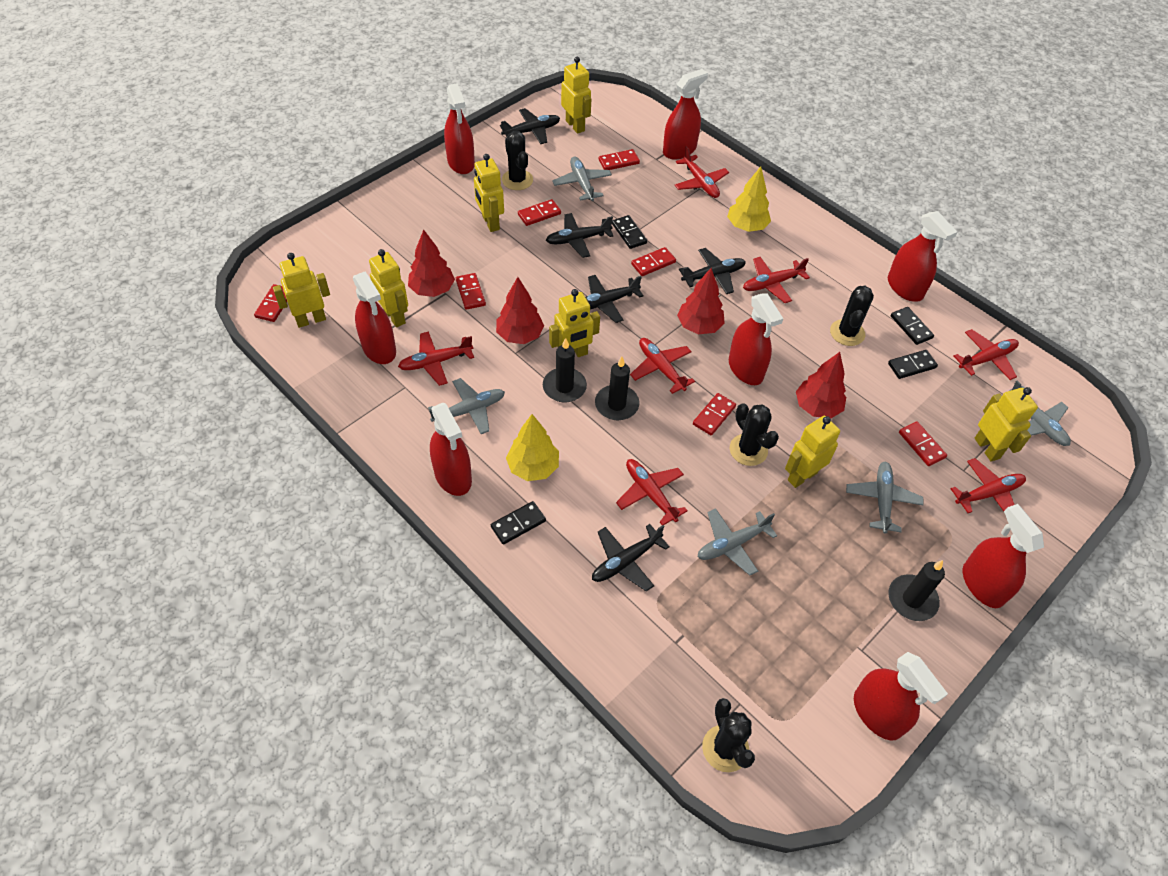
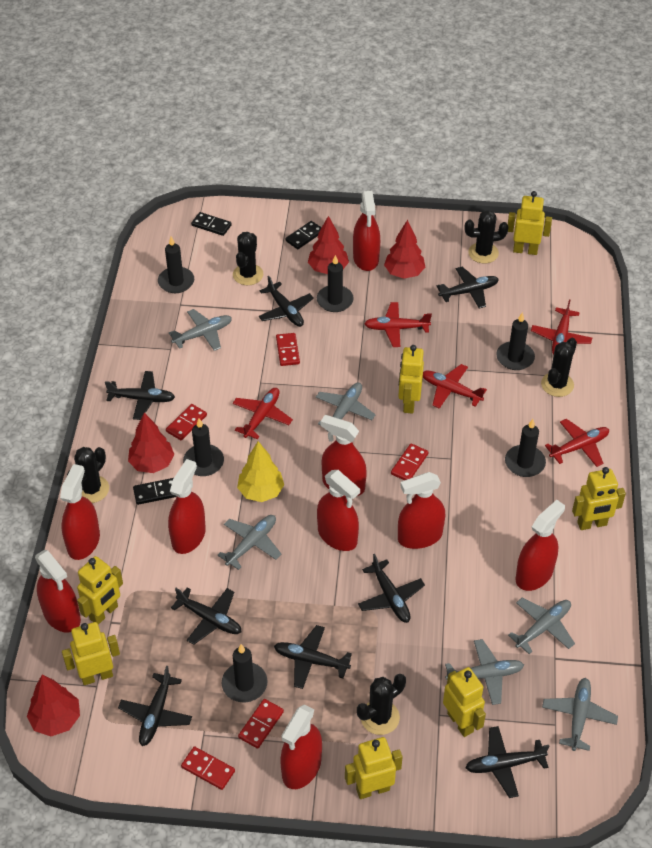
black cactus: 4 -> 5
black candle: 3 -> 6
black domino: 4 -> 3
black plane: 5 -> 8
grey plane: 5 -> 6
red domino: 7 -> 5
red plane: 7 -> 5
red spray bottle: 8 -> 9
yellow tree: 2 -> 1

